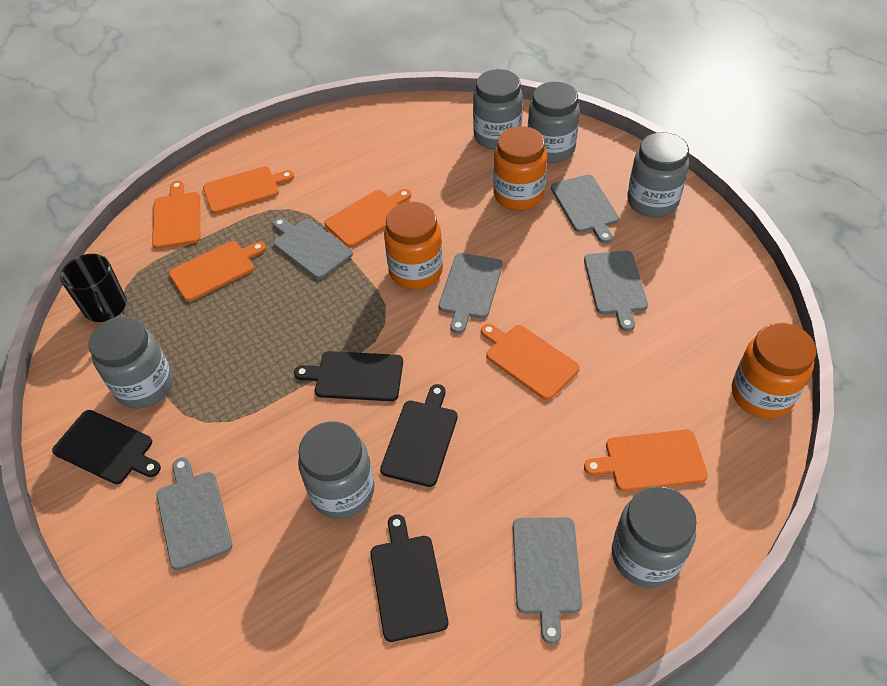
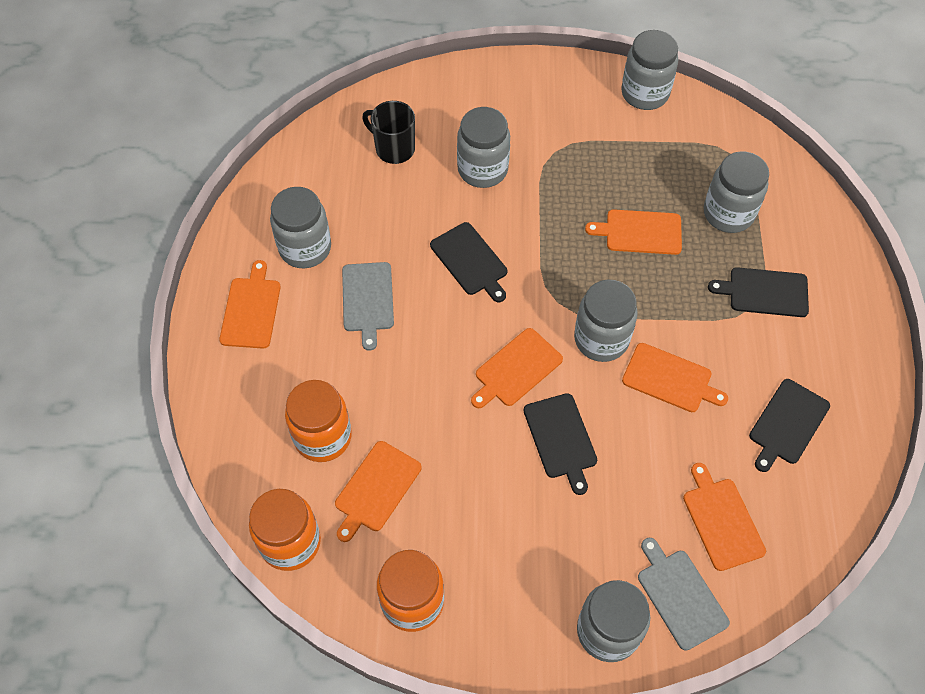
grey cutting board: 6 -> 2

